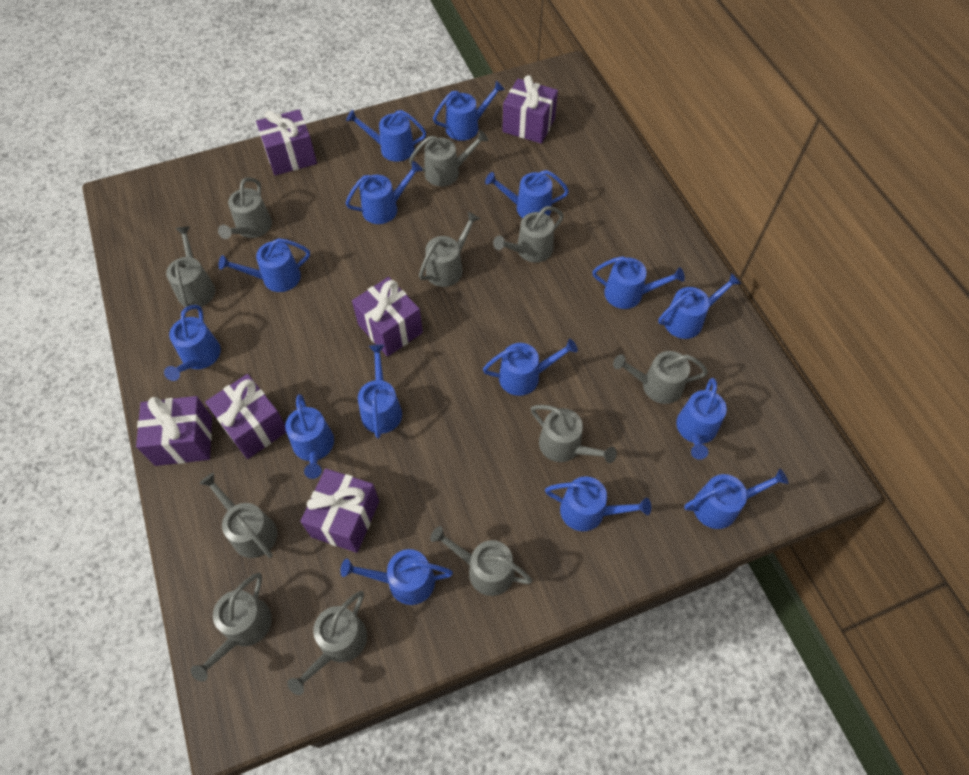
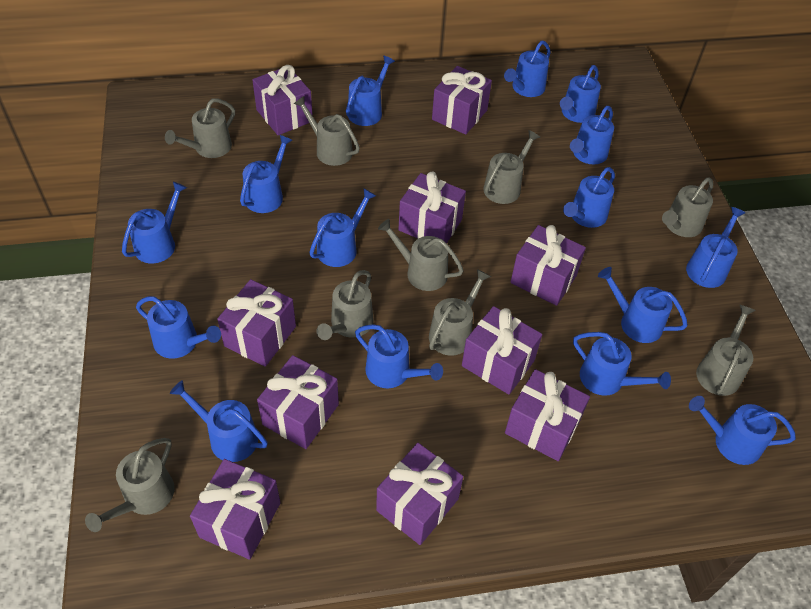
grey watering can: 11 -> 9
purple gift: 6 -> 10

